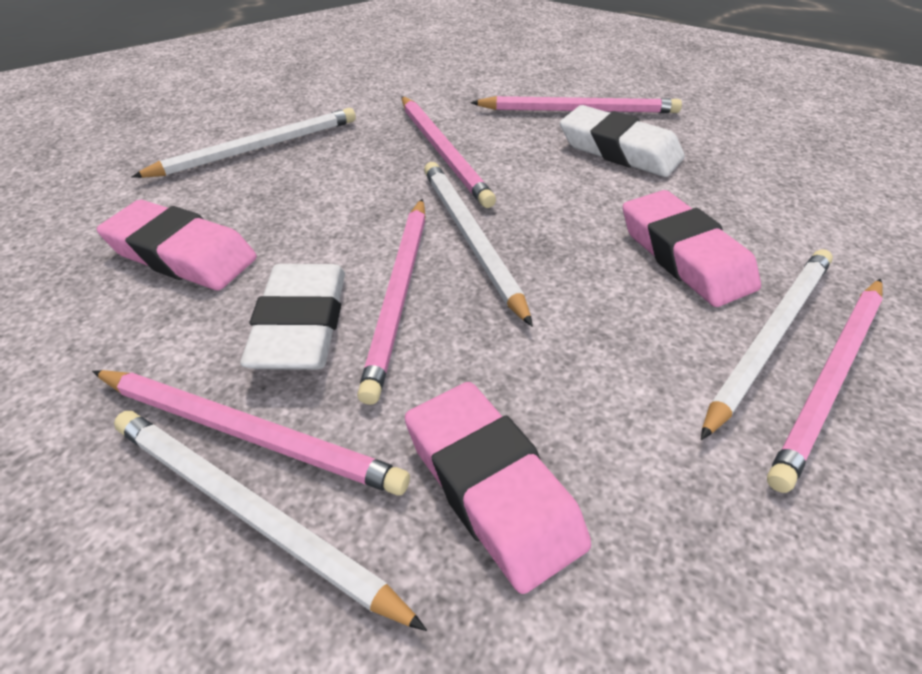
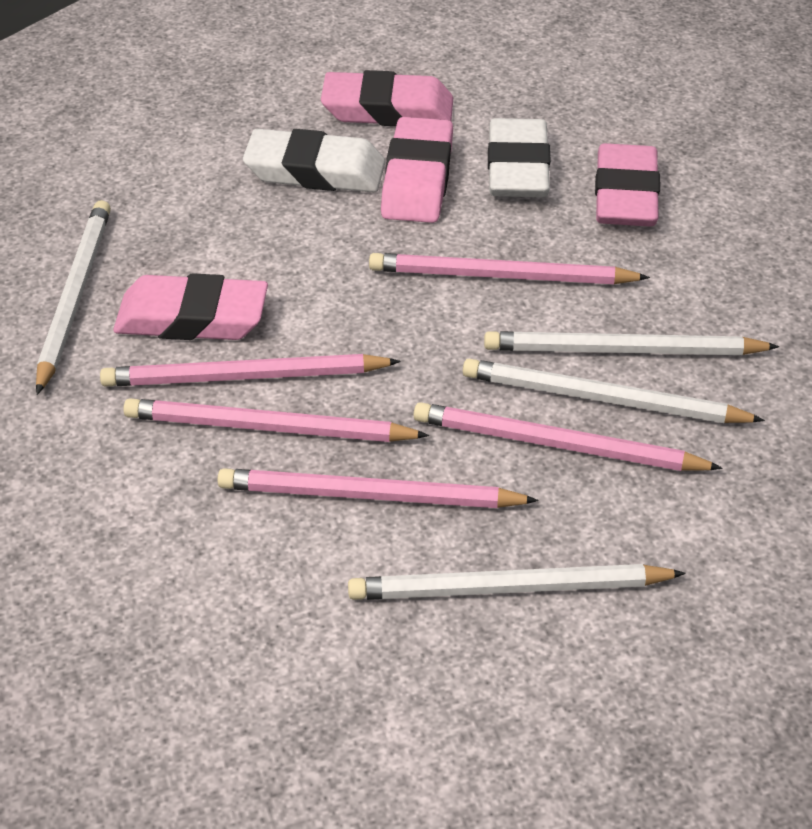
pink eraser: 3 -> 4

